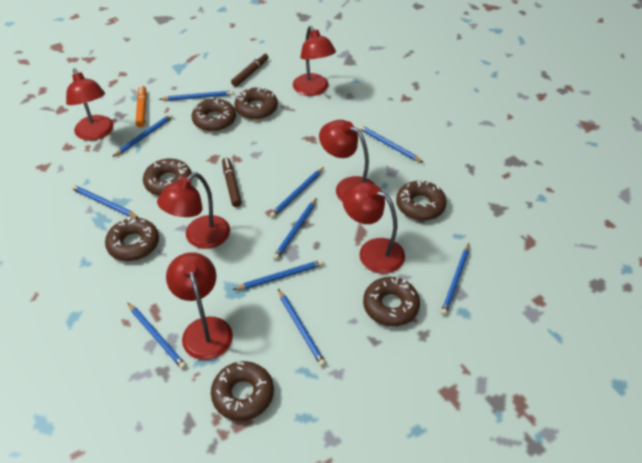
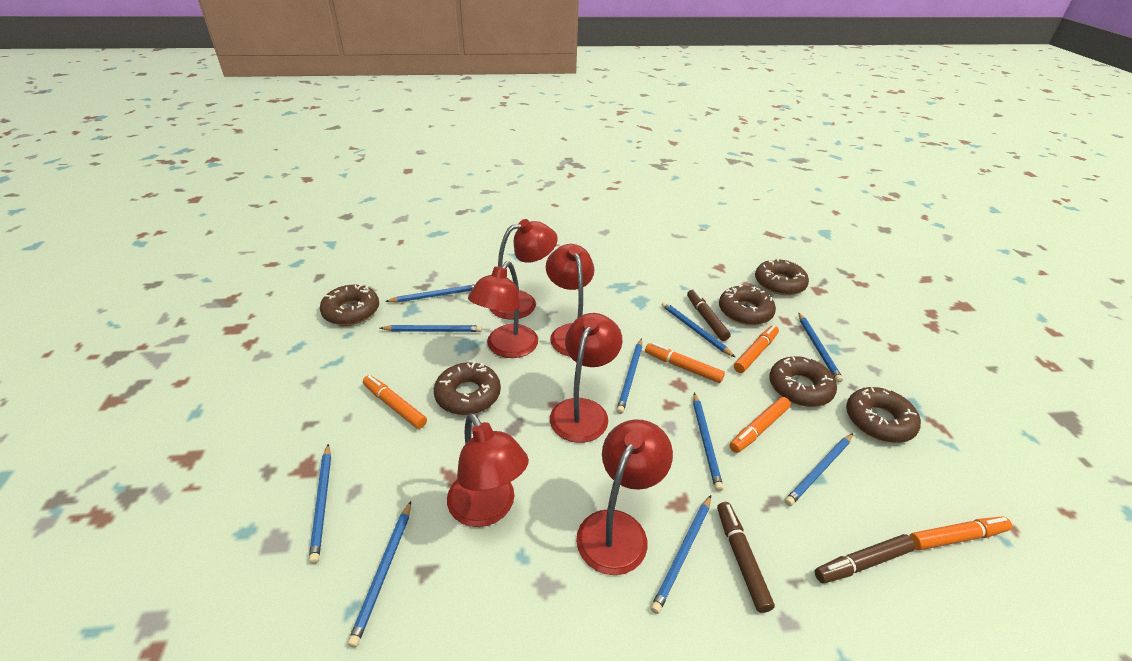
brown donut: 7 -> 6
brown marker: 2 -> 3
orange marker: 1 -> 5

